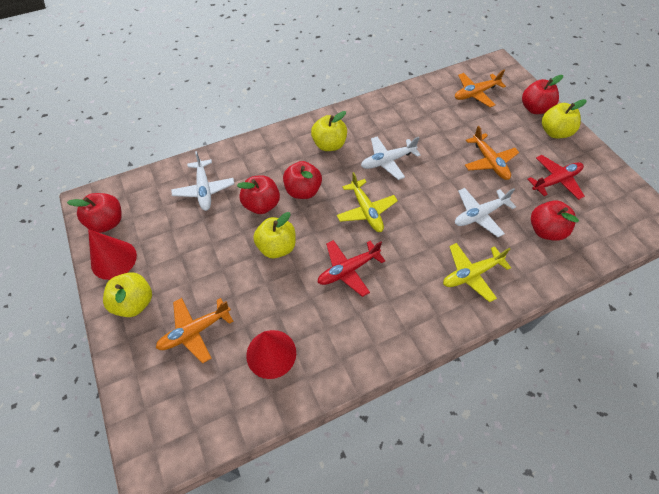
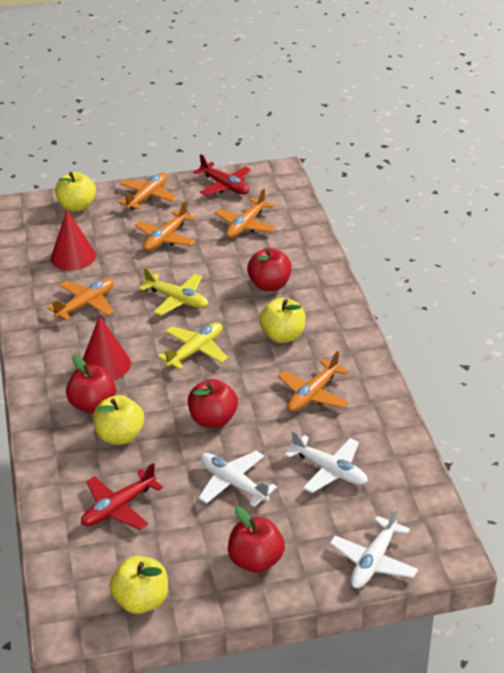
orange plane: 3 -> 5
red apple: 5 -> 4

